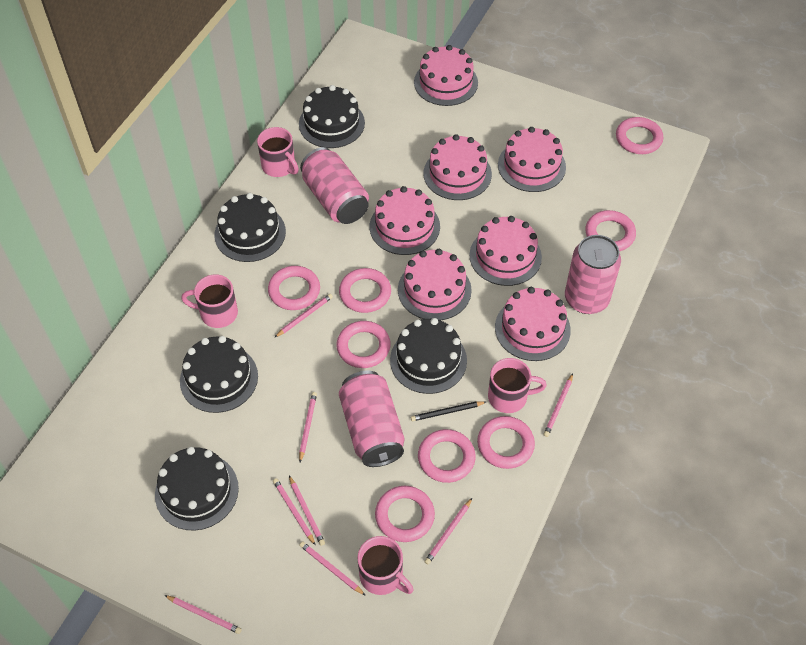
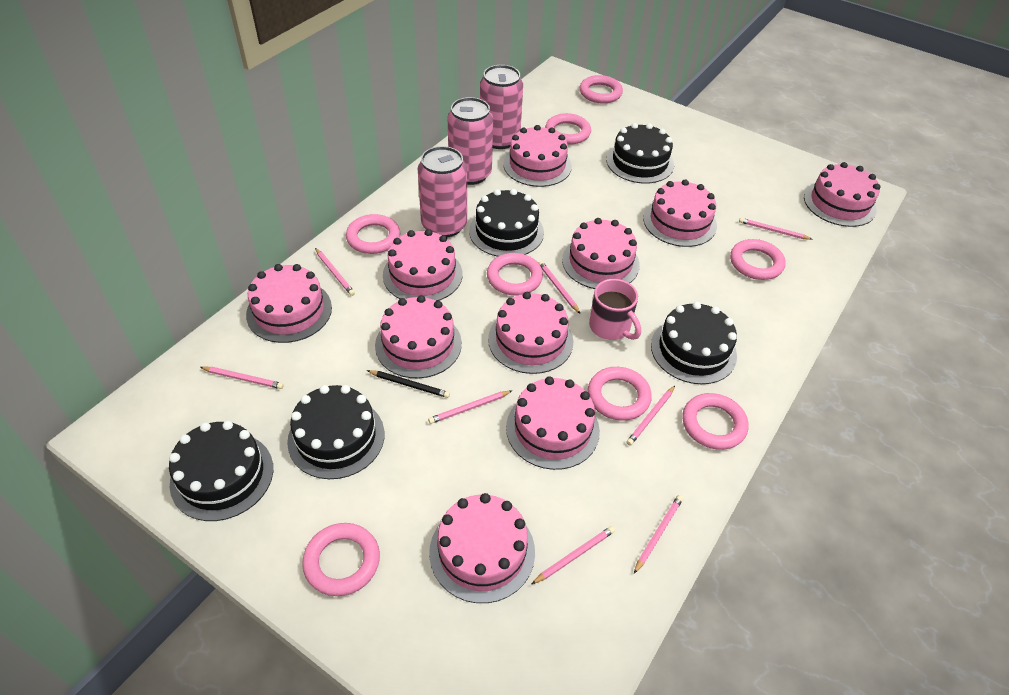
pink cake: 7 -> 10
pink mug: 4 -> 1

